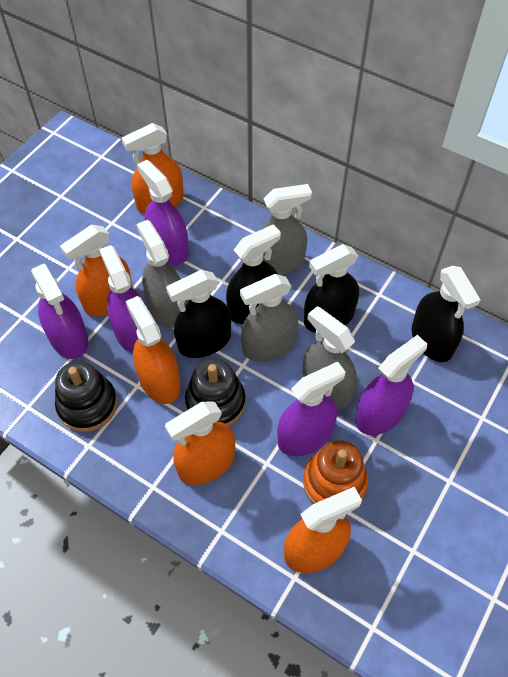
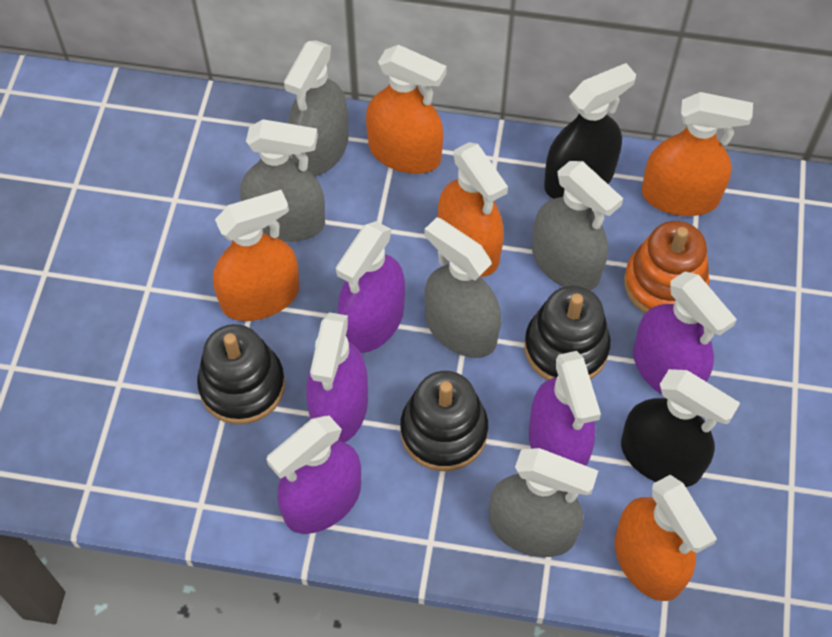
black spray bottle: 4 -> 2
black stacking toy: 2 -> 3
grey spray bottle: 4 -> 5

